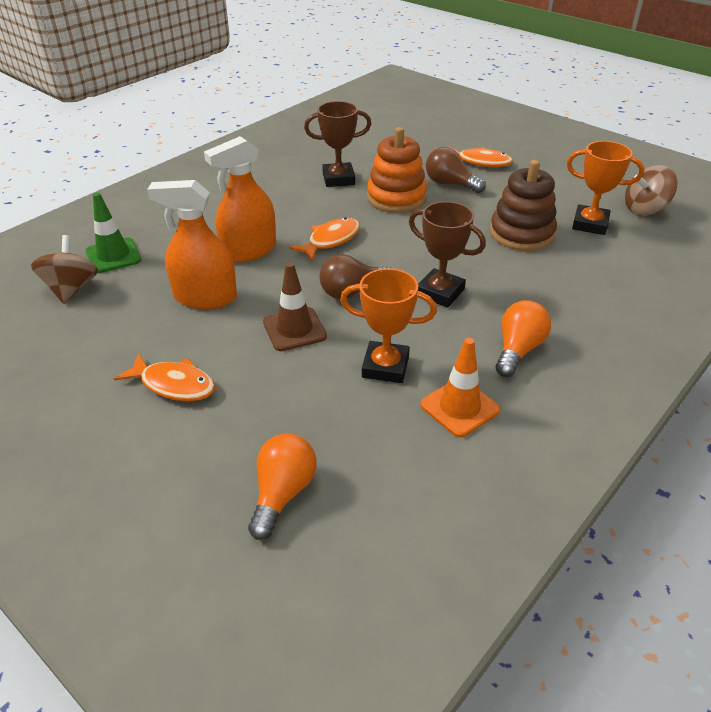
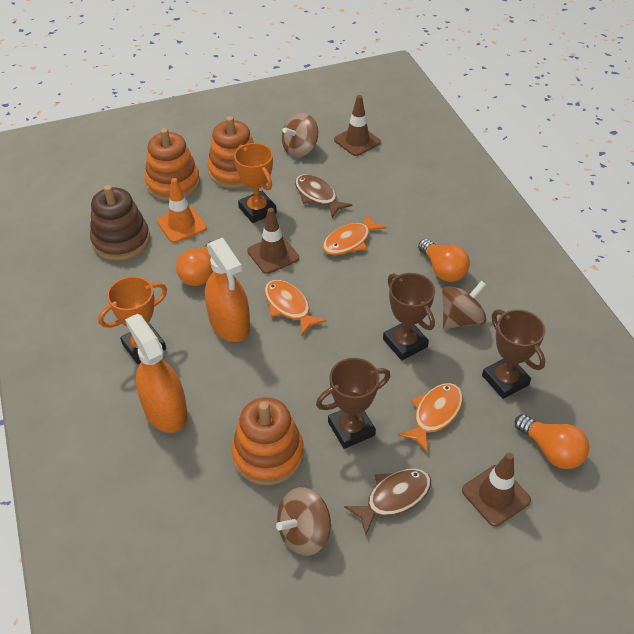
brown fish: 0 -> 2
brown light bulb: 2 -> 0
brown spinning top: 2 -> 3
brown traffic cone: 1 -> 3
brown trophy: 2 -> 3
green traffic cone: 1 -> 0
orange light bulb: 2 -> 3
orange stacking toy: 1 -> 3

